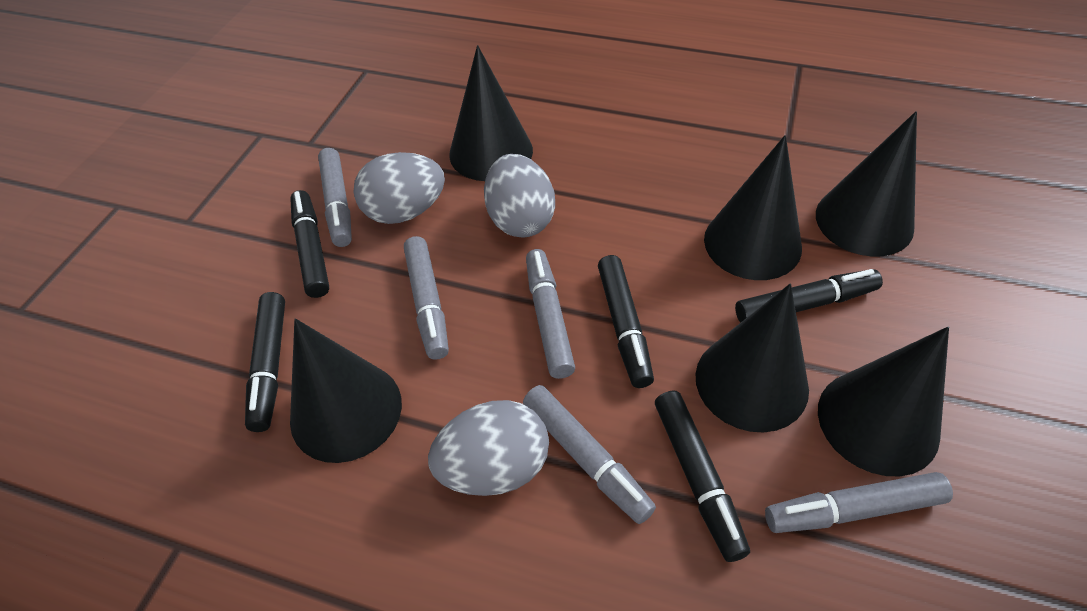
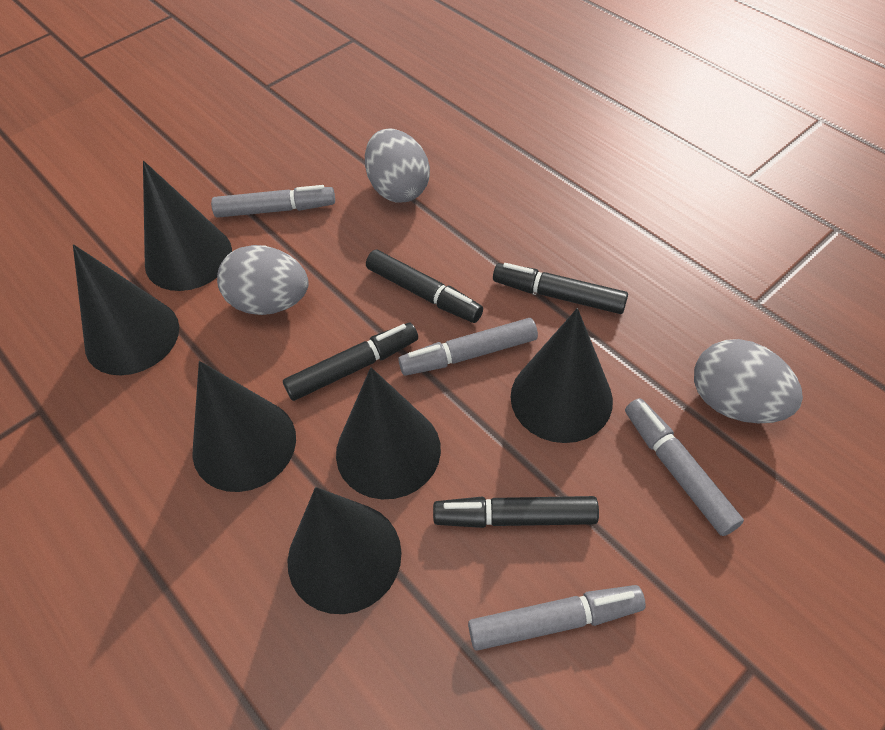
black marker: 5 -> 4
grey marker: 5 -> 4

